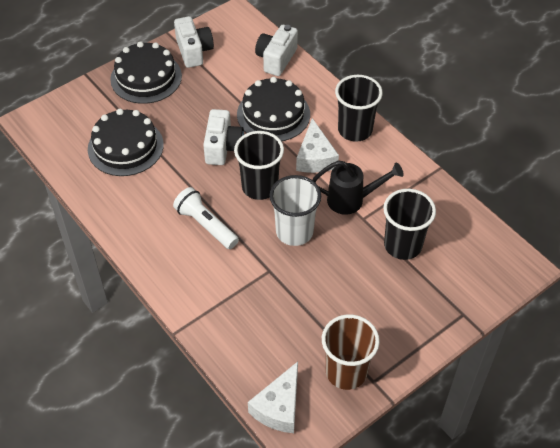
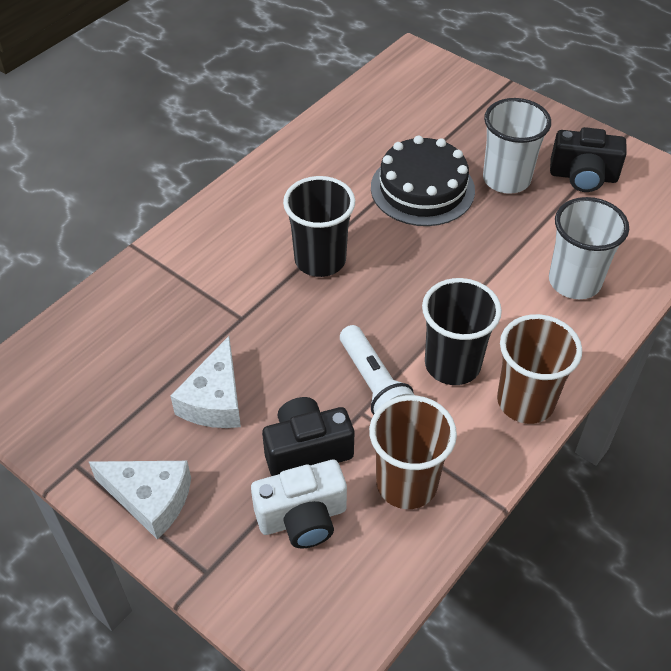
black cake: 3 -> 1
black camera: 0 -> 2
black cup: 3 -> 2
black watering can: 1 -> 0
brown cup: 1 -> 2
white camera: 3 -> 1
white cup: 1 -> 2

